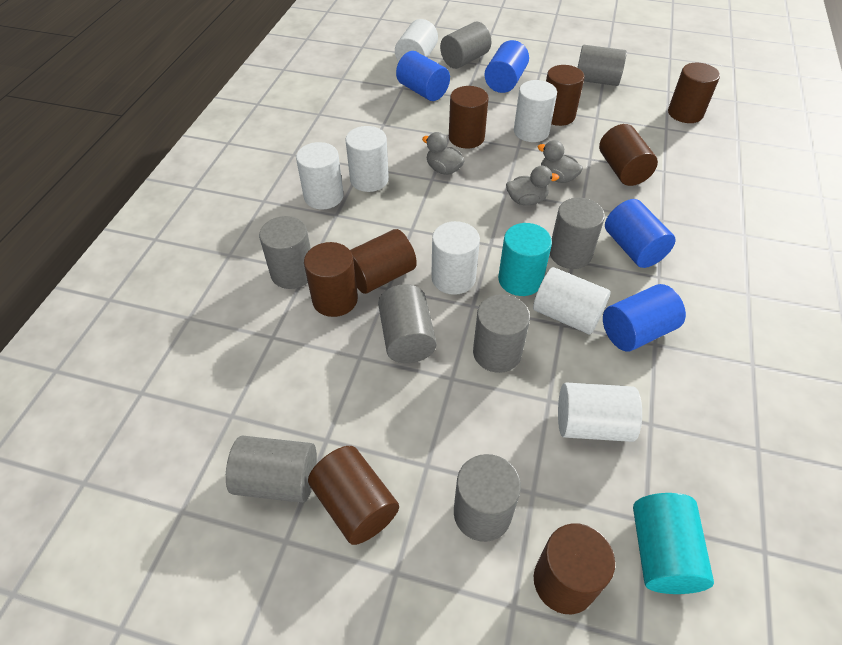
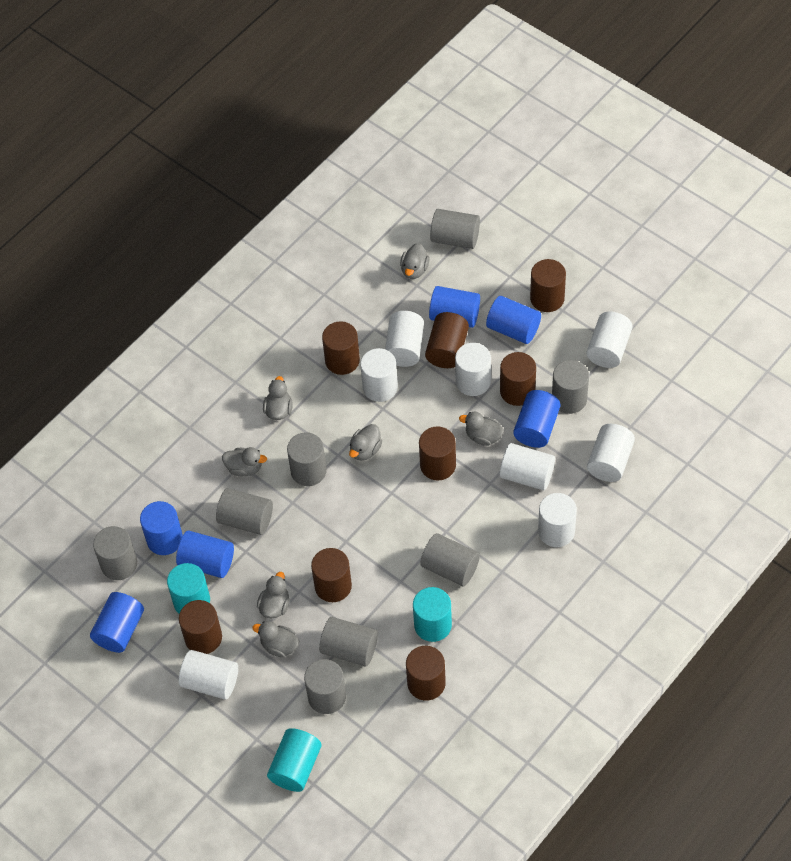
blue cylinder: 4 -> 6
grey duck: 3 -> 7
turquoise cylinder: 2 -> 3
white cylinder: 7 -> 8

